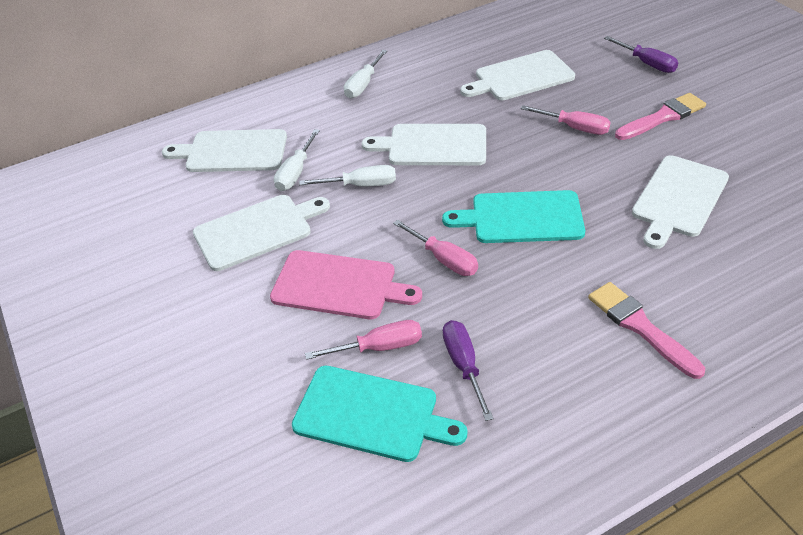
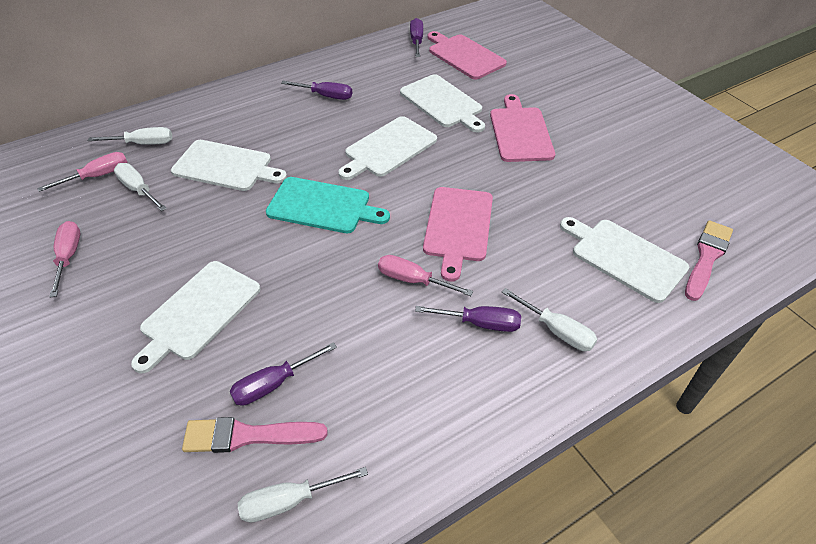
pink cutting board: 1 -> 3
purple screwdriver: 2 -> 4
turquoise cutting board: 2 -> 1
white screwdriver: 3 -> 4

